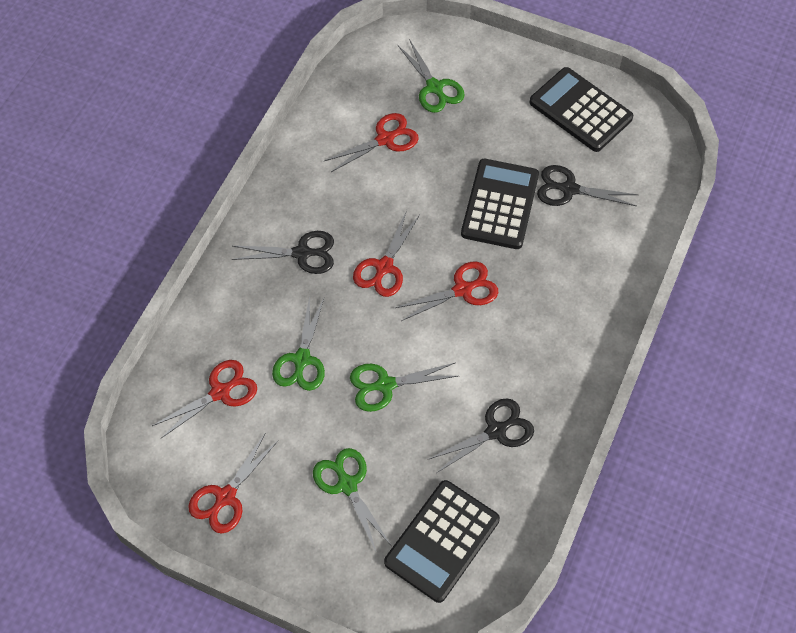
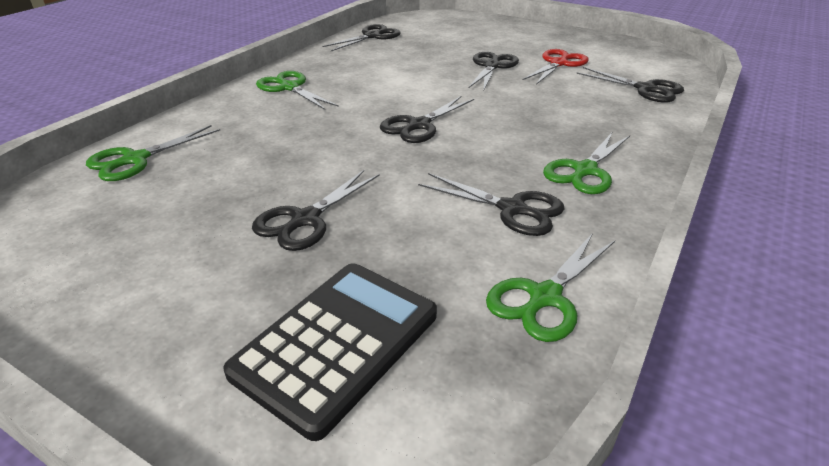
black calculator: 3 -> 1
black scissors: 3 -> 6
red scissors: 5 -> 1

